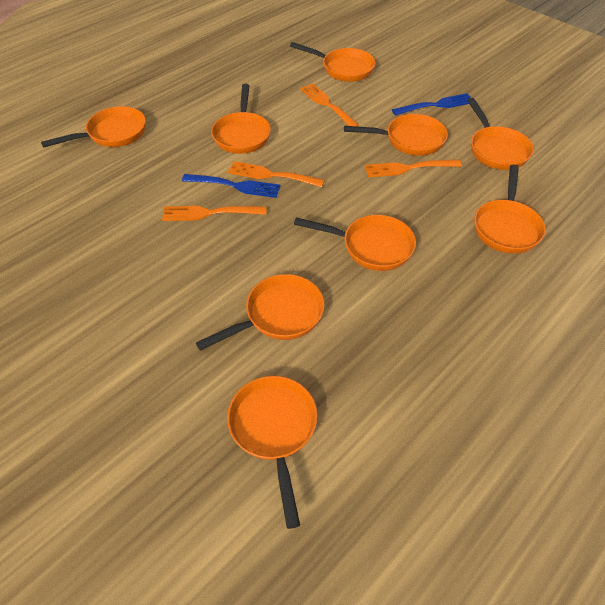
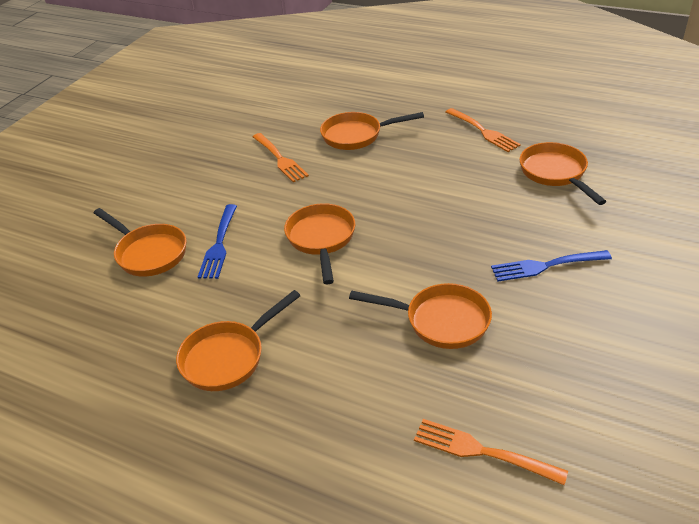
orange fork: 4 -> 3
orange pan: 9 -> 6

